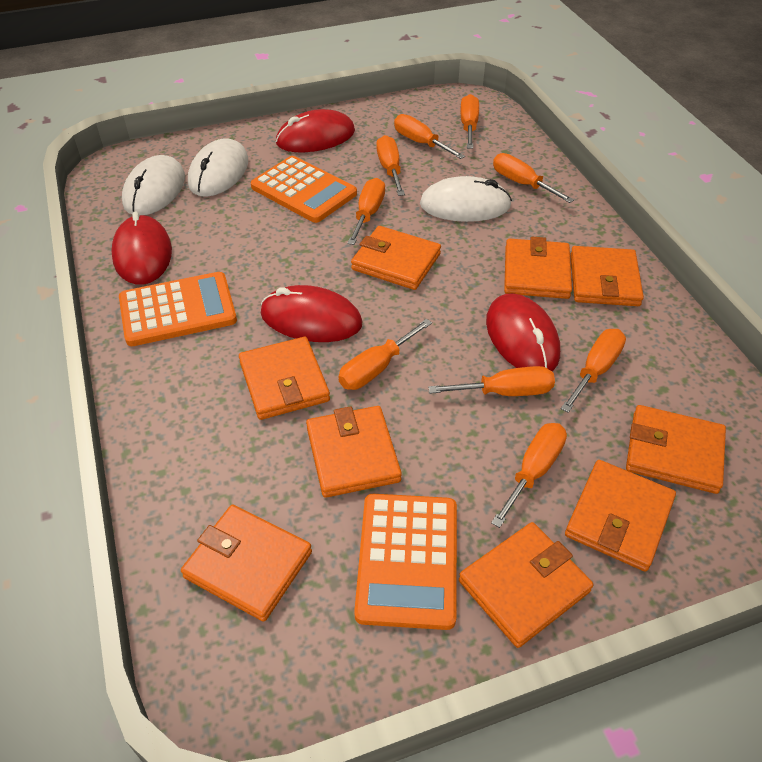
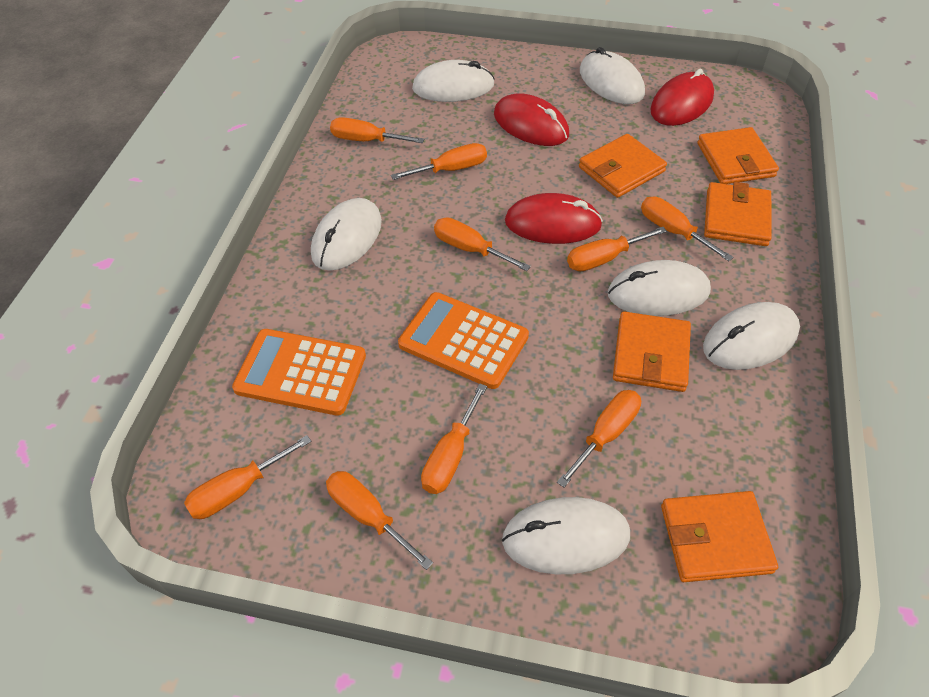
orange calculator: 3 -> 2
orange wallet: 9 -> 5
red mouse: 4 -> 3
white mouse: 3 -> 6

